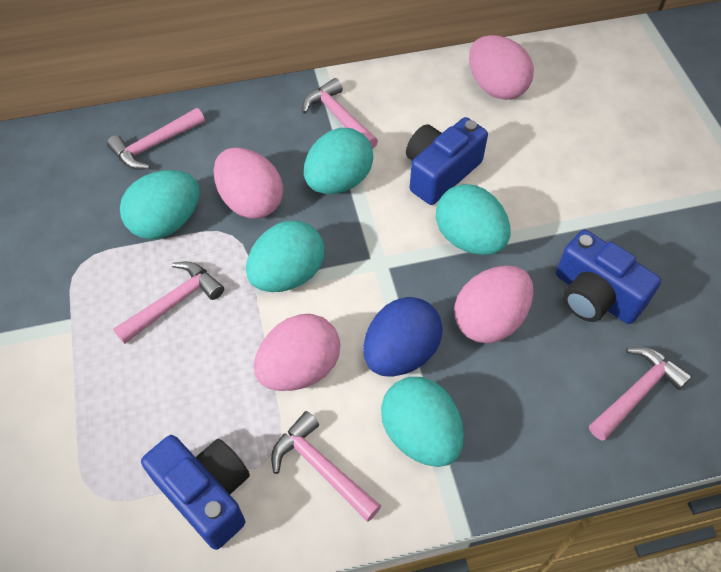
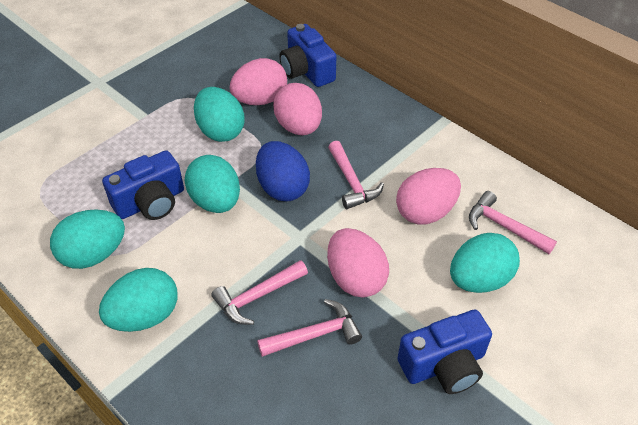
pink hammer: 5 -> 4

